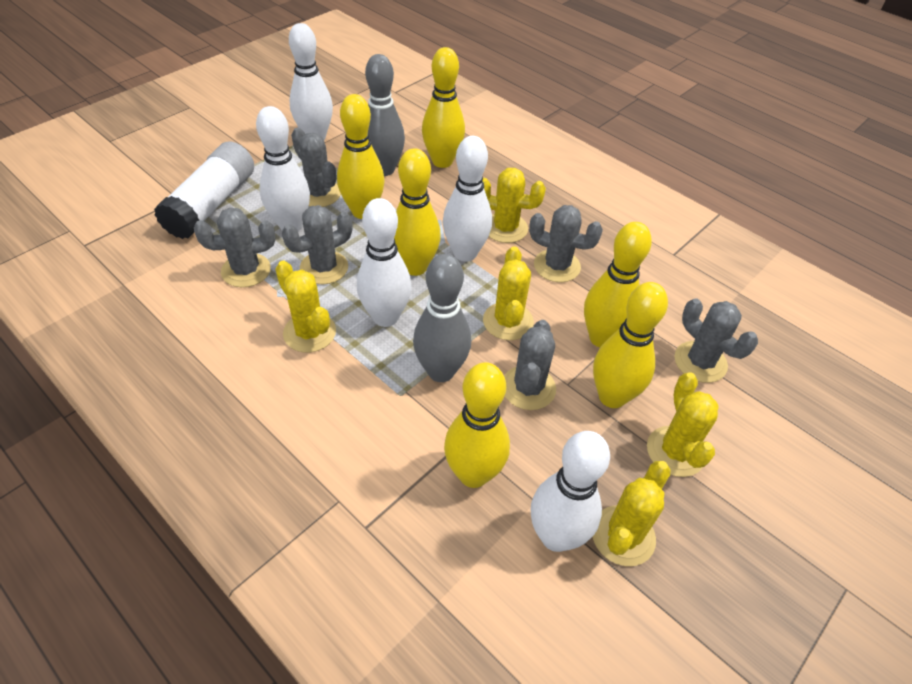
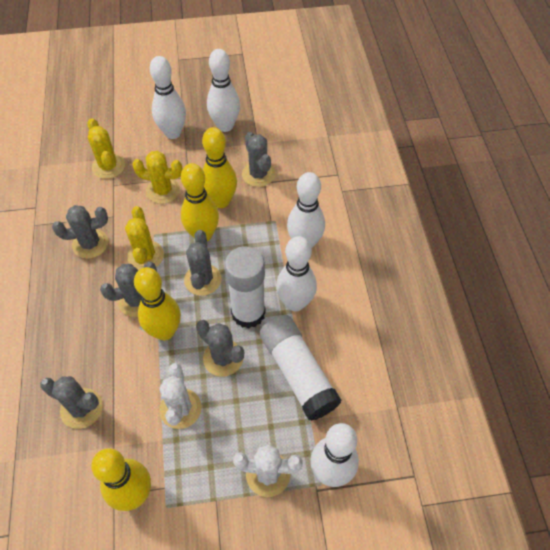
grey bowling pin: 2 -> 0
white cactus: 0 -> 2
white glue stick: 1 -> 2
yellow bowling pin: 6 -> 4
yellow cactus: 5 -> 3

